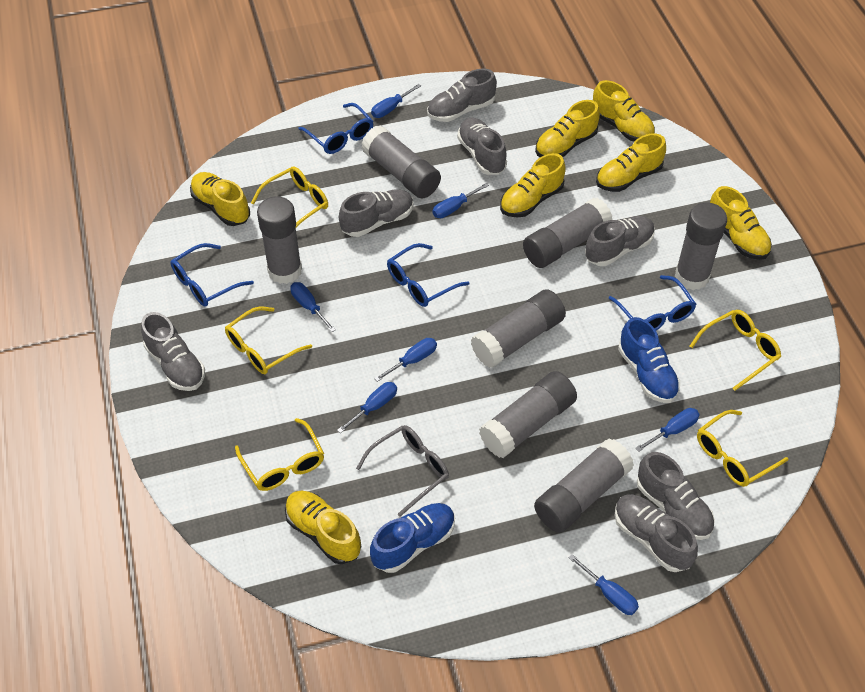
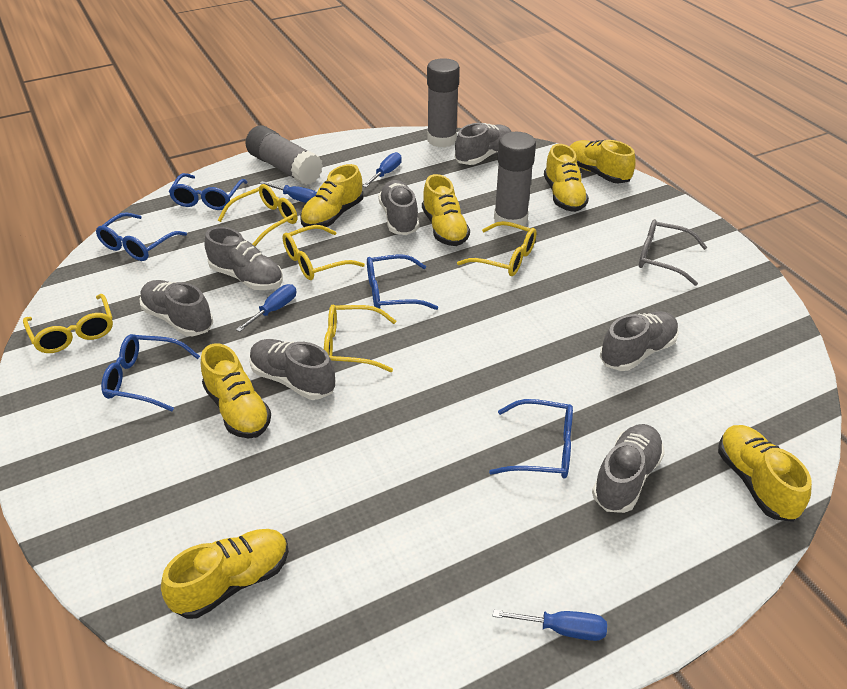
blue glasses: 4 -> 5
blue screwdriver: 7 -> 4
blue shoe: 2 -> 0
grey glue stick: 7 -> 3

